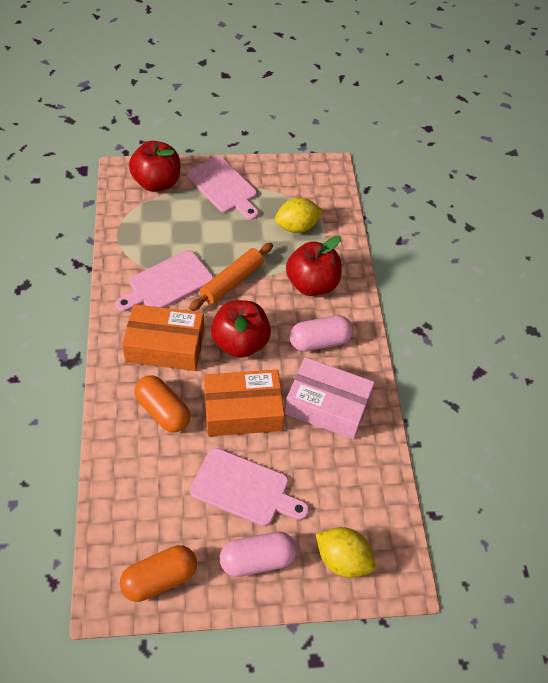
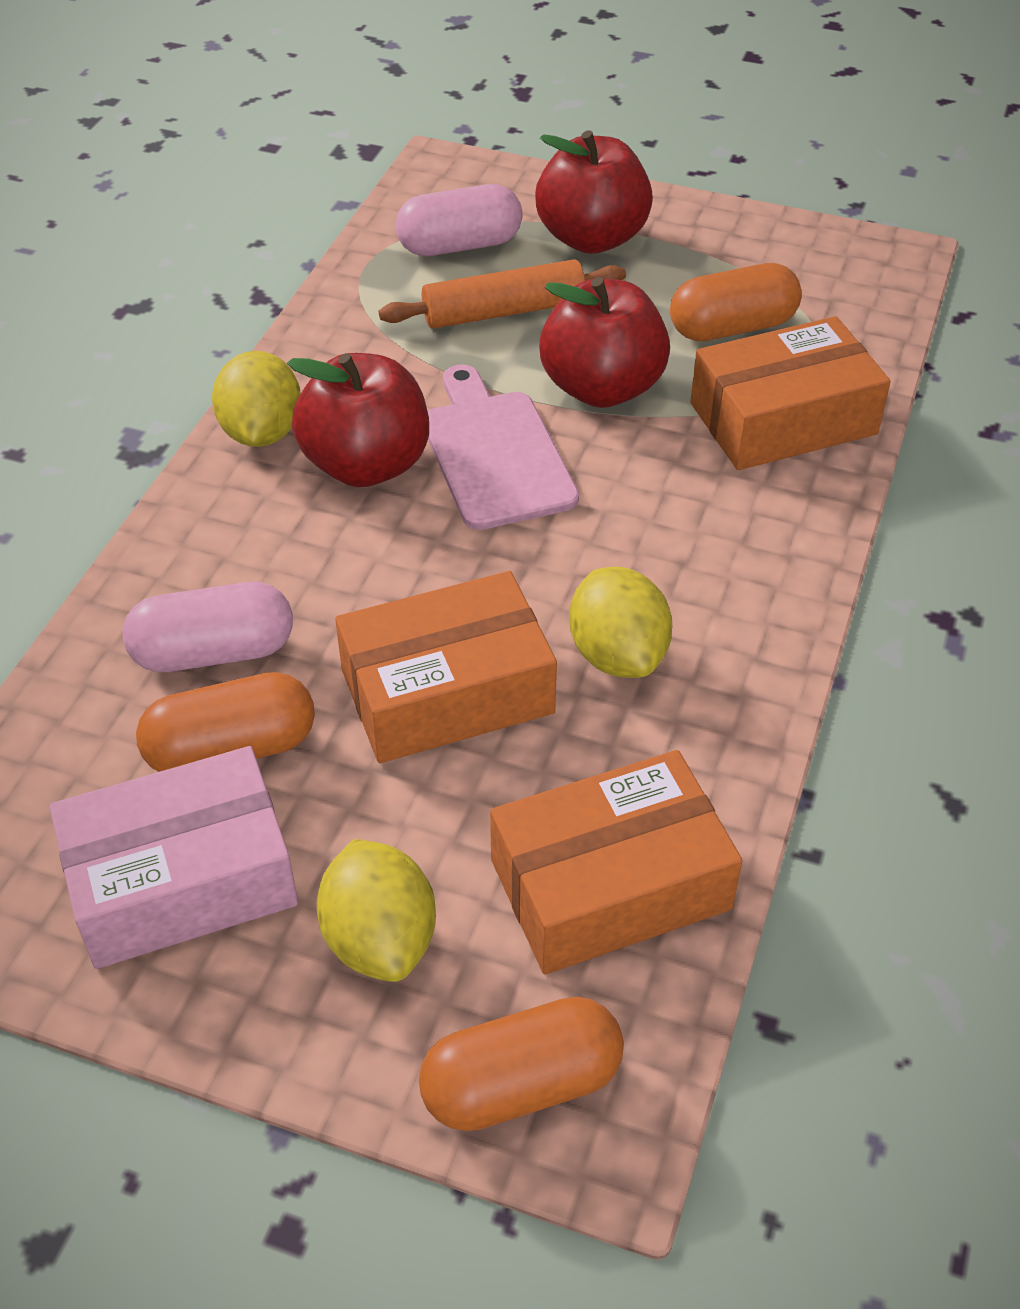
orange box: 2 -> 3
orange capsule: 2 -> 3
pink cutting board: 3 -> 1
yellow lemon: 2 -> 3

